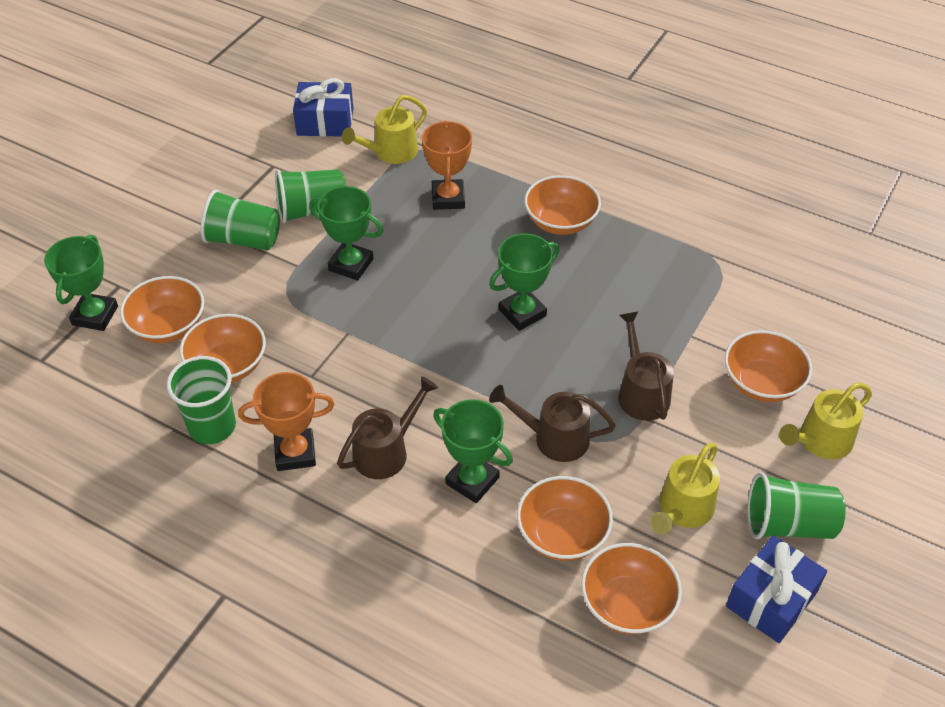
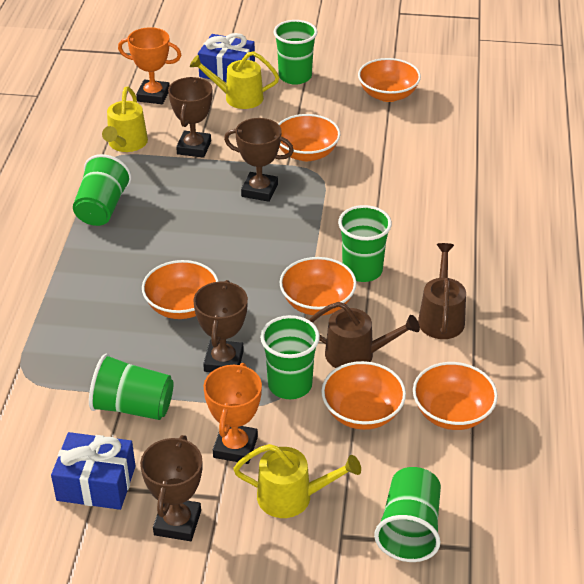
brown trophy: 0 -> 4
brown watering can: 3 -> 2
green cup: 4 -> 6
green trophy: 4 -> 0

